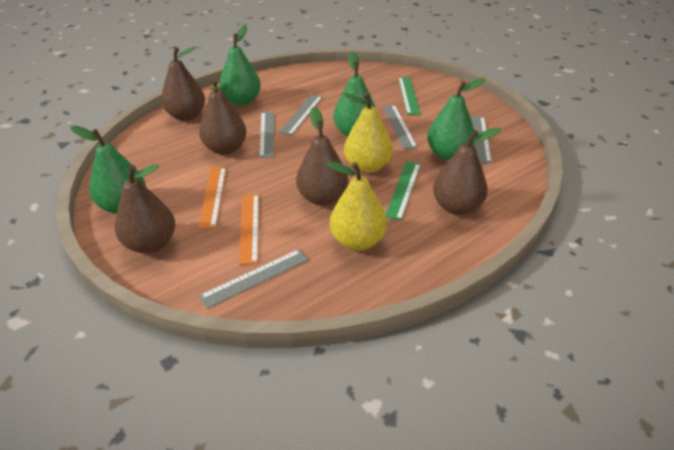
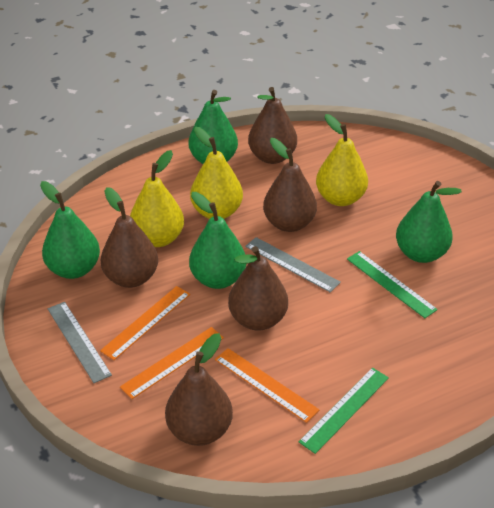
grey ruler: 5 -> 2
orange ruler: 2 -> 3
yellow pear: 2 -> 3

